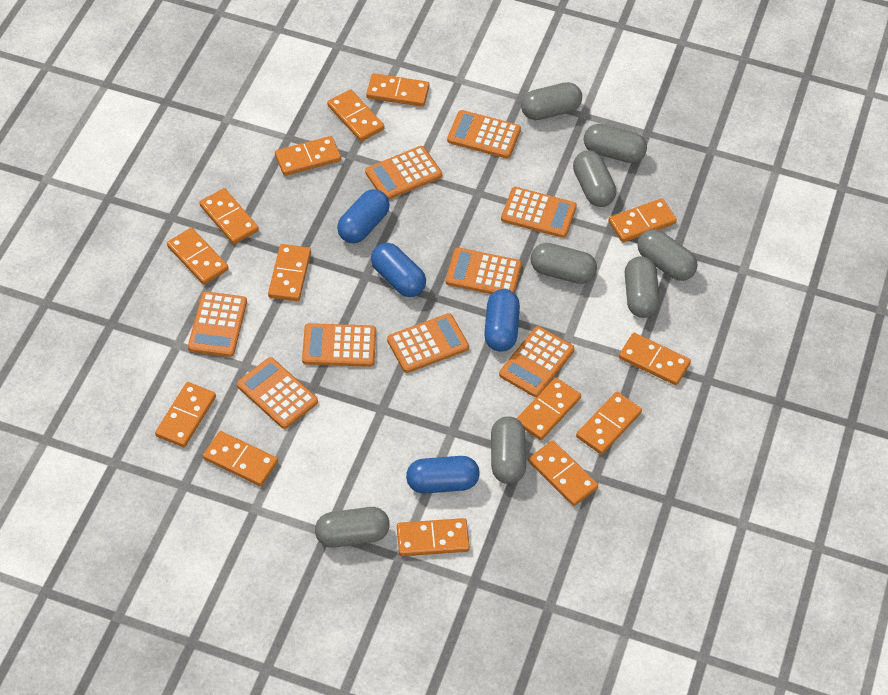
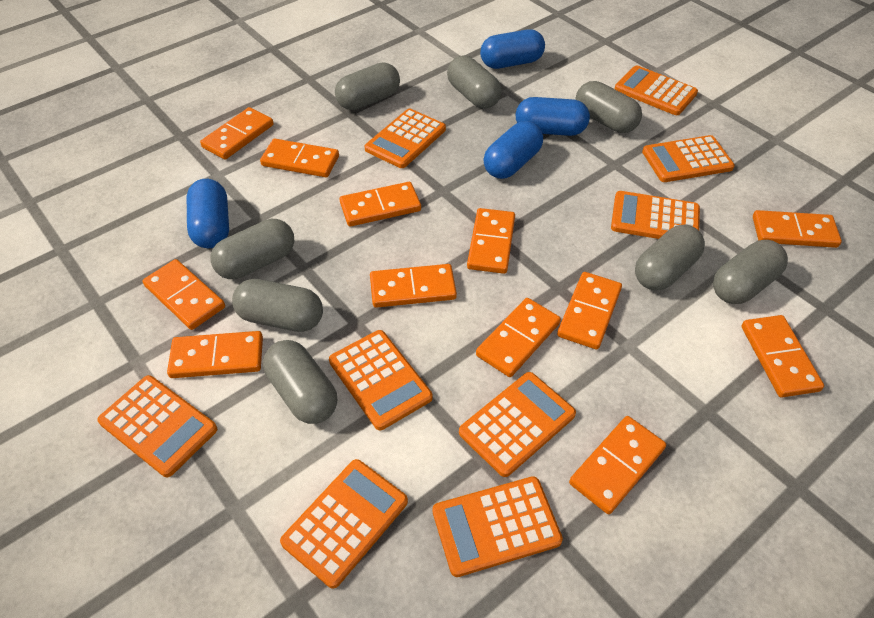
orange domino: 14 -> 12

